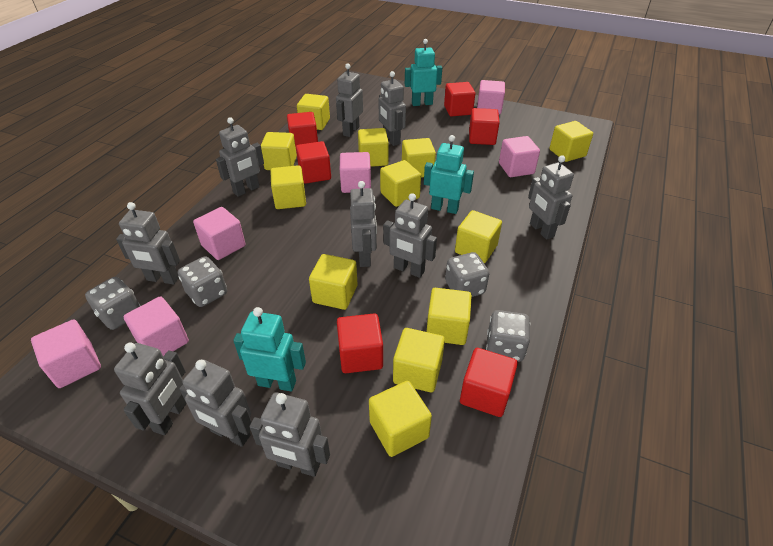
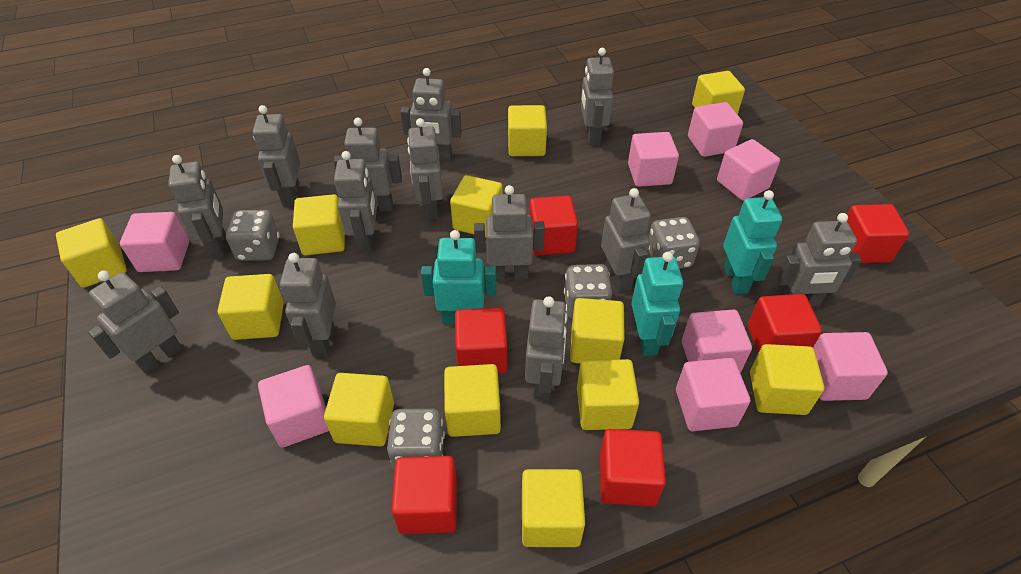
grey robot: 10 -> 13
pink cube: 6 -> 8

